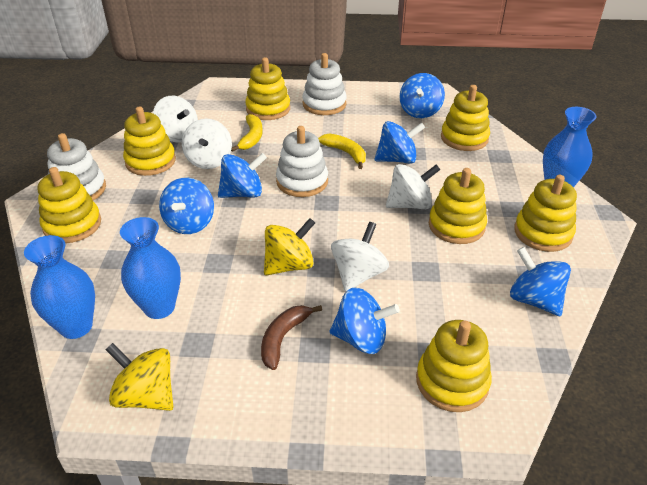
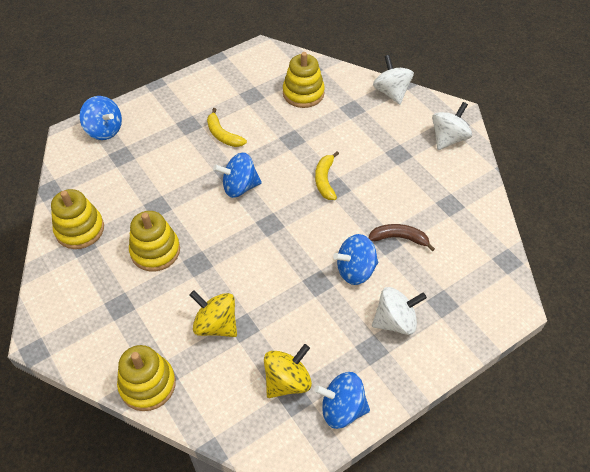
blue spinning top: 6 -> 4
blue vase: 3 -> 0
white spinning top: 4 -> 3
white stacking toy: 3 -> 0
yellow stacking toy: 7 -> 4

